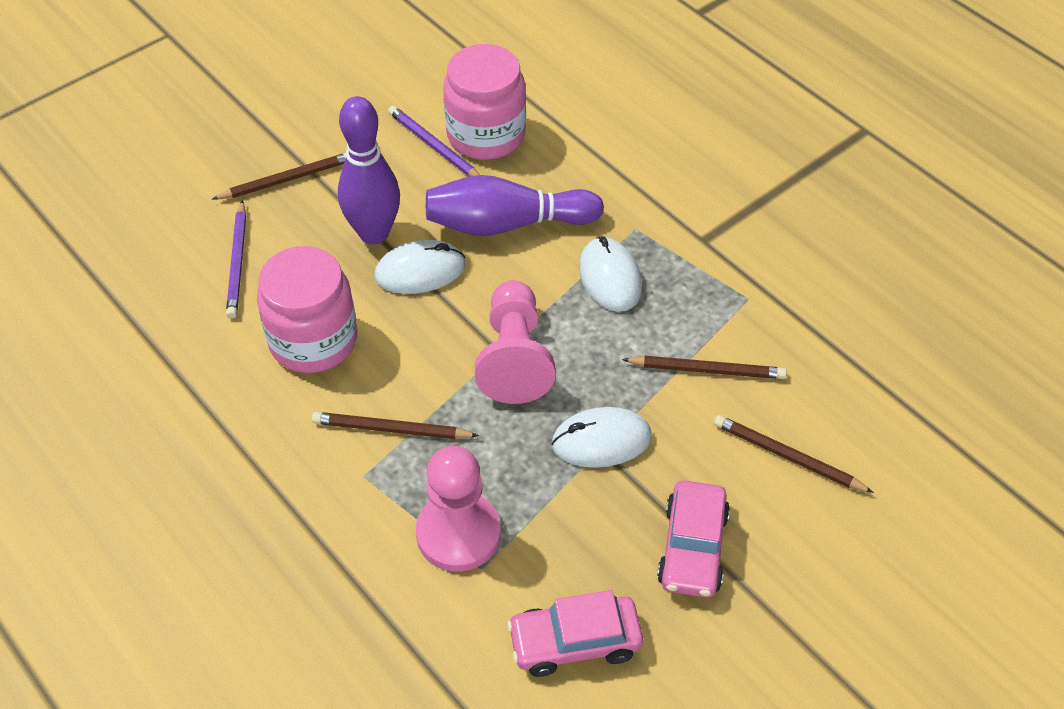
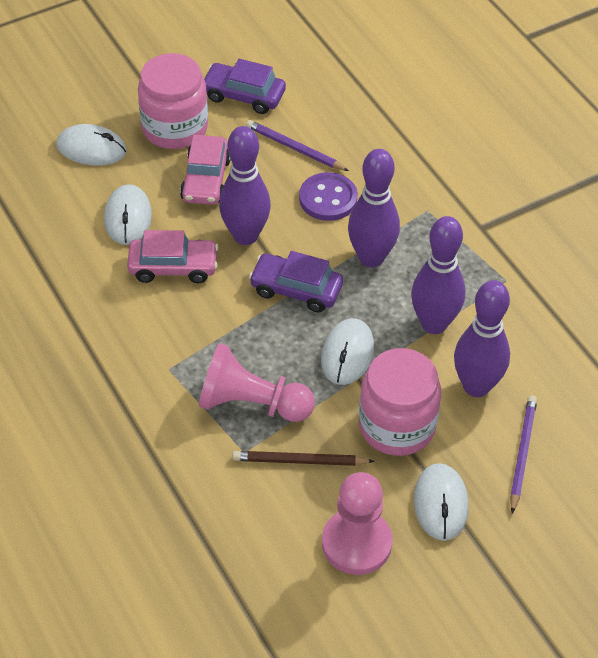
brown pencil: 4 -> 1
purple bowling pin: 2 -> 4
purple button: 0 -> 1
purple car: 0 -> 2
white mouse: 3 -> 4

